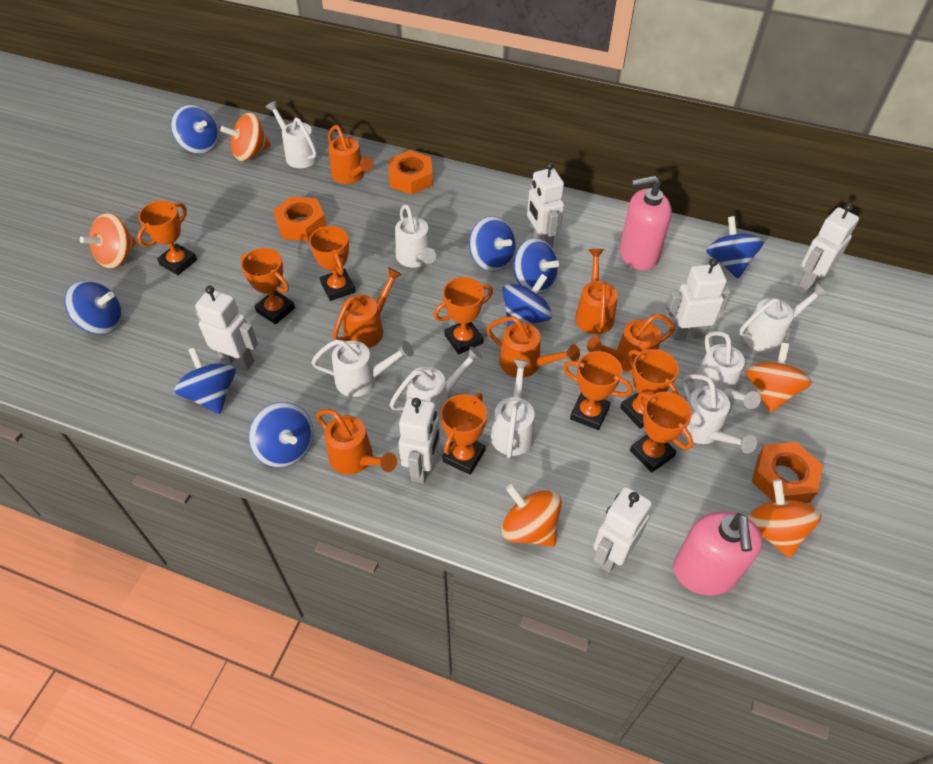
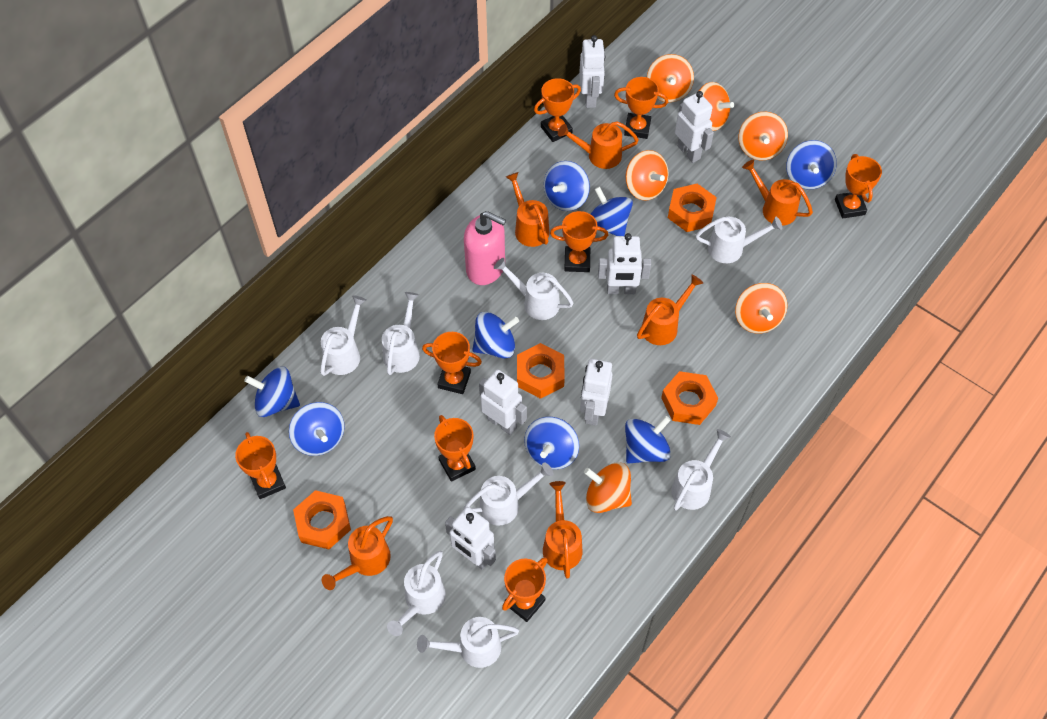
orange nut: 3 -> 4
orange spinning top: 5 -> 6
pink soap dispenser: 2 -> 1

